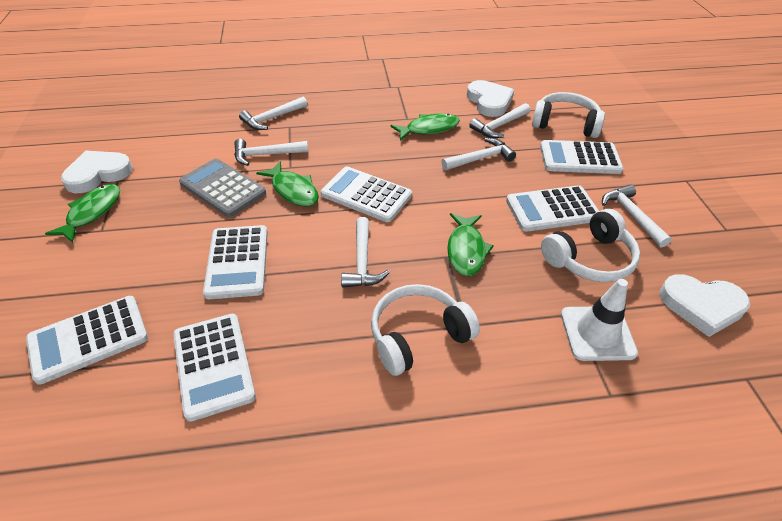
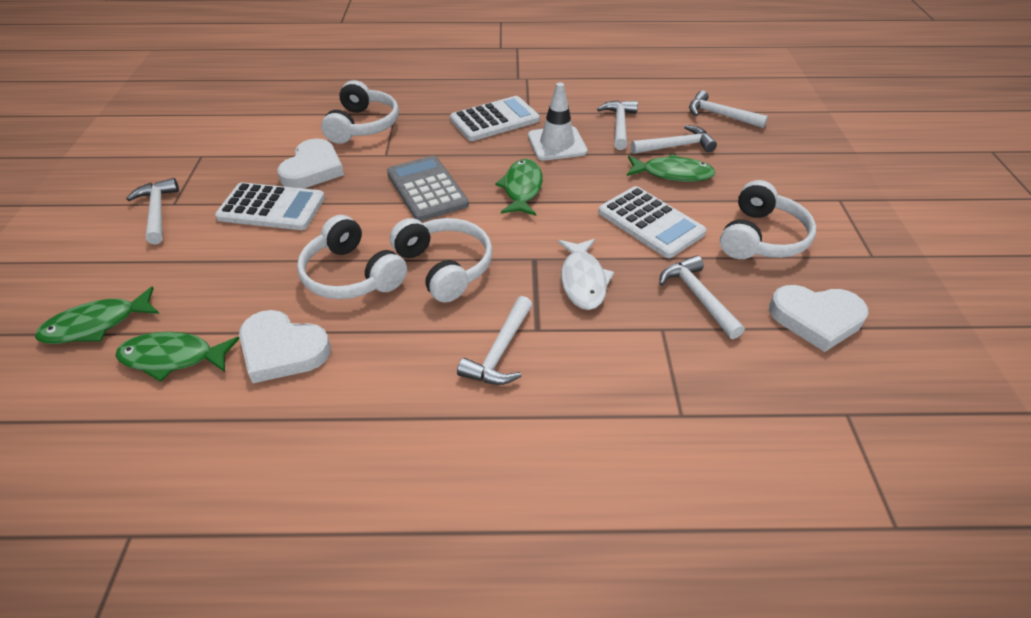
white calculator: 6 -> 3
white fish: 0 -> 1
white headphones: 3 -> 4

